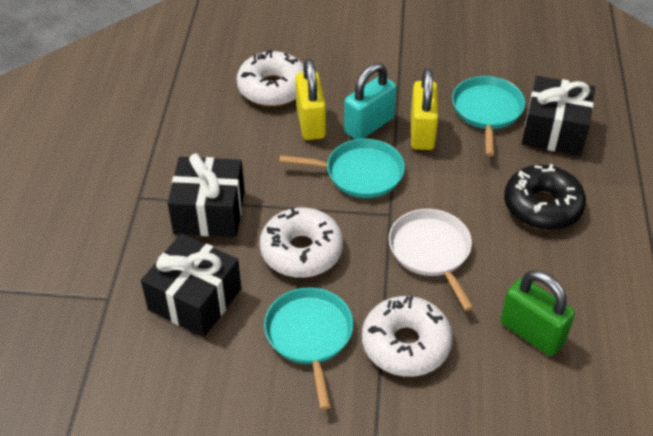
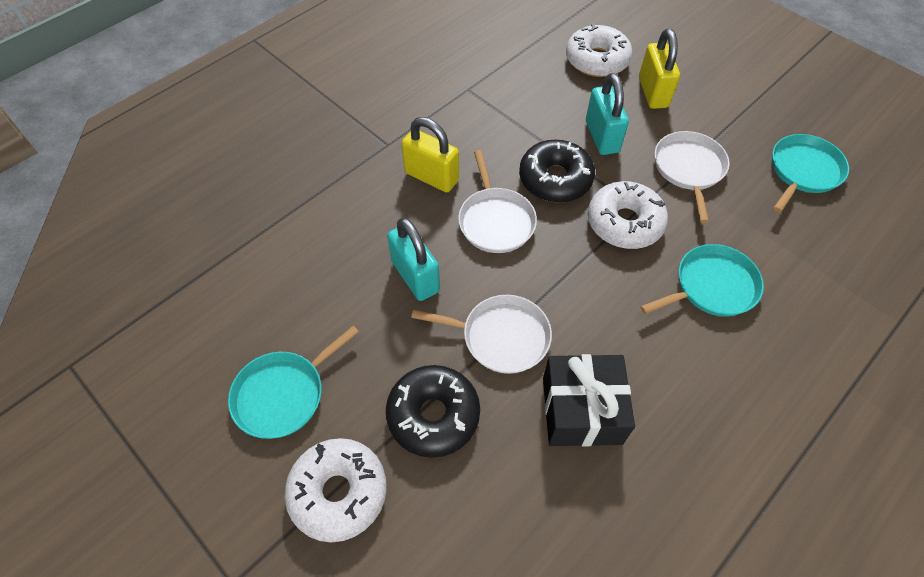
black donut: 1 -> 2
black gift: 3 -> 1
green padlock: 1 -> 0
turquoise padlock: 1 -> 2
white pan: 1 -> 3

